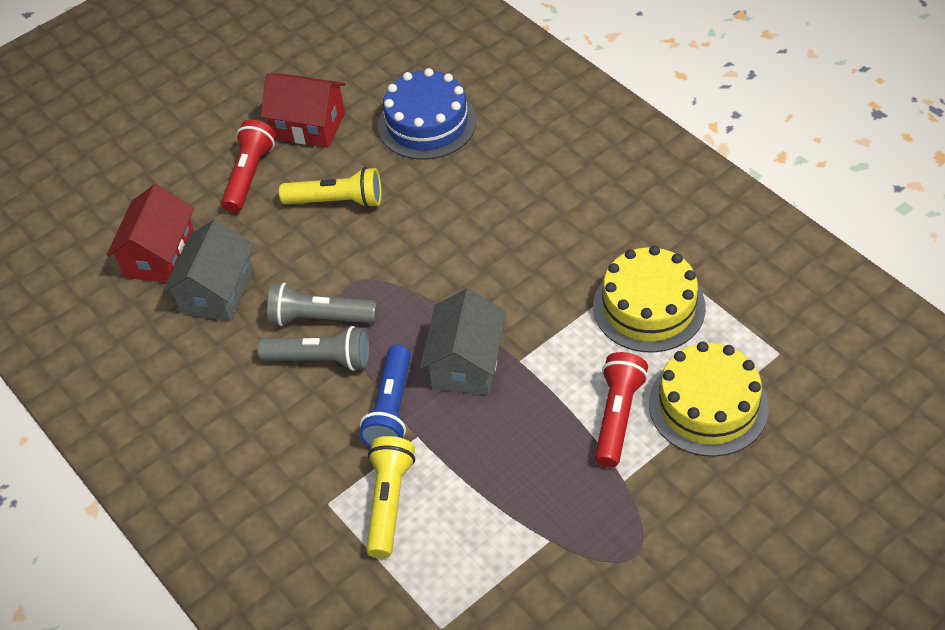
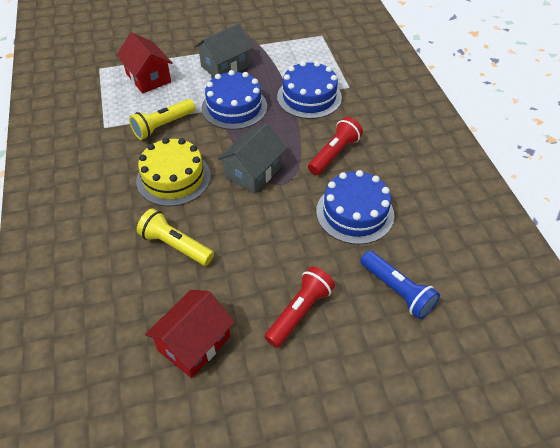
blue cake: 1 -> 3
grey flashlight: 2 -> 0
yellow cake: 2 -> 1

